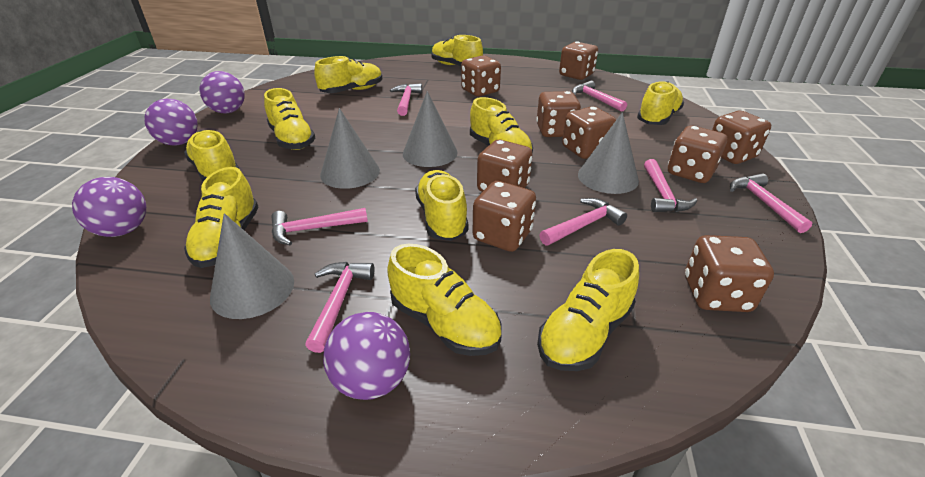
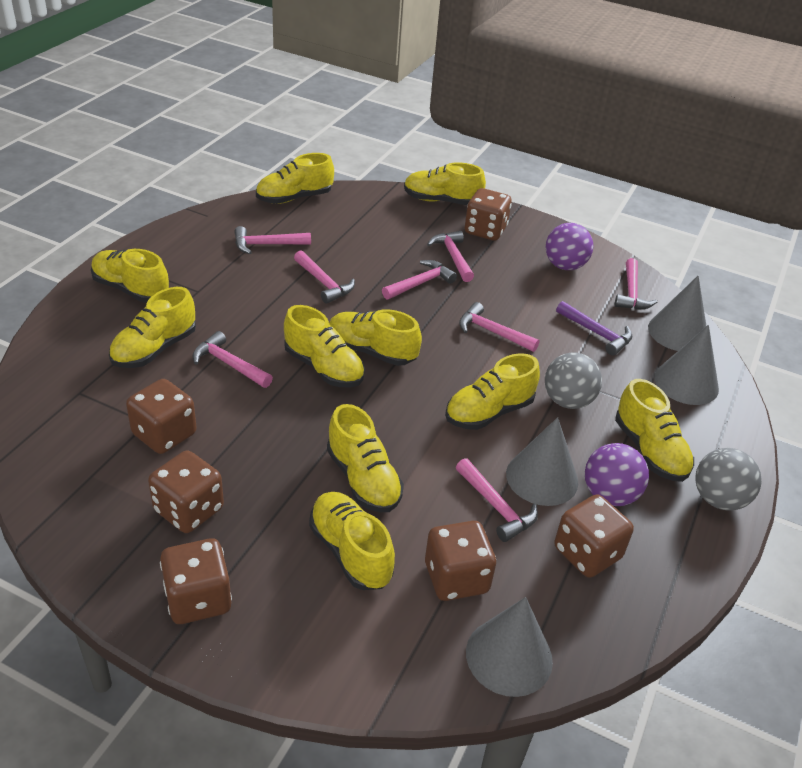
brown dice: 9 -> 6
grey ball: 0 -> 2
pink hammer: 7 -> 8
purple ball: 4 -> 2
purple hammer: 0 -> 1

